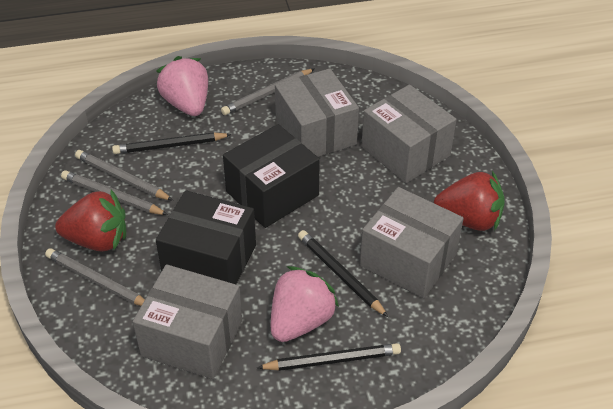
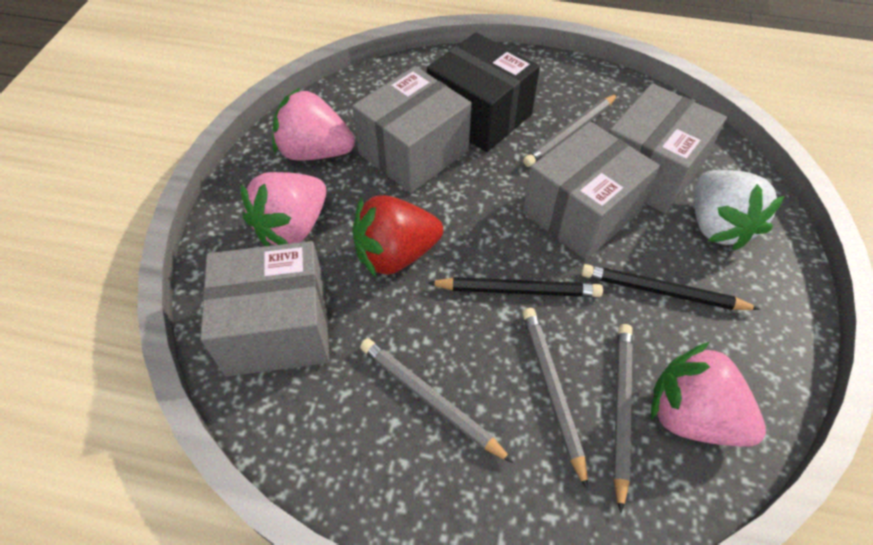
black box: 2 -> 1
black pencil: 3 -> 2
pink strawberry: 2 -> 3
red strawberry: 2 -> 1
white strawberry: 0 -> 1

